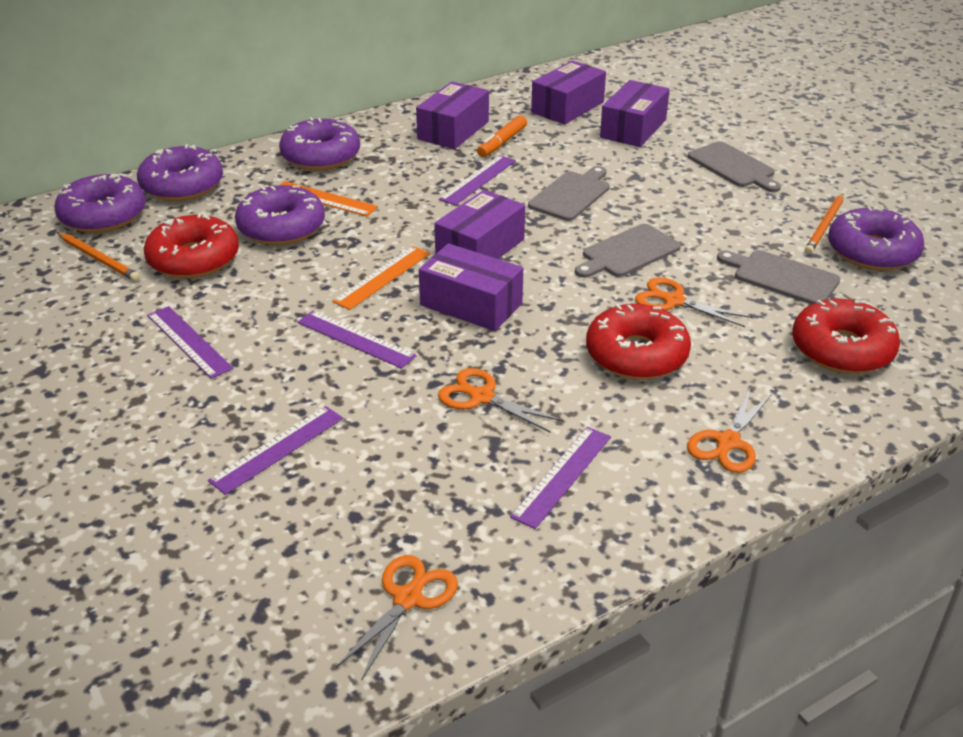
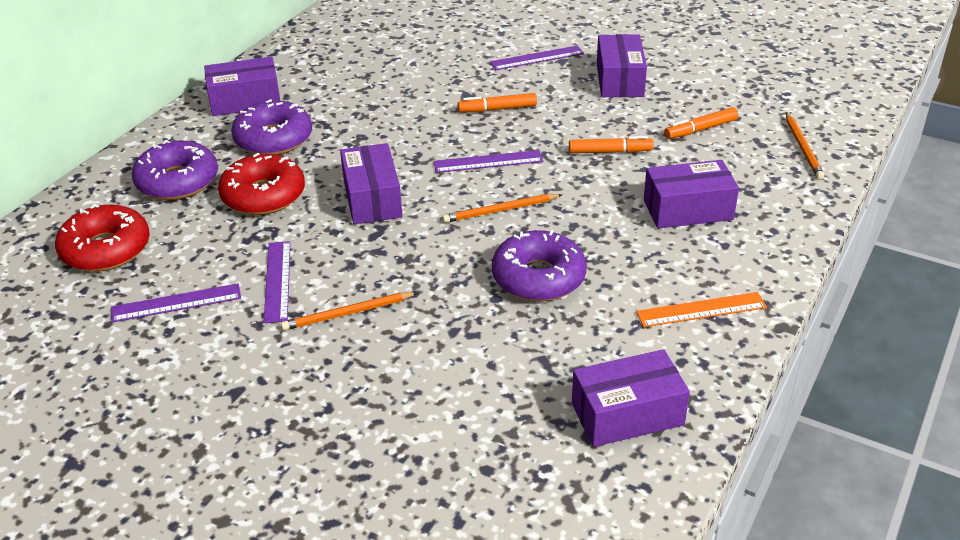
grey cutting board: 4 -> 0
orange marker: 1 -> 3
orange pencil: 2 -> 3
orange ruler: 2 -> 1
orange scissors: 4 -> 0
purple donut: 5 -> 3
purple ruler: 5 -> 4
red donut: 3 -> 2

